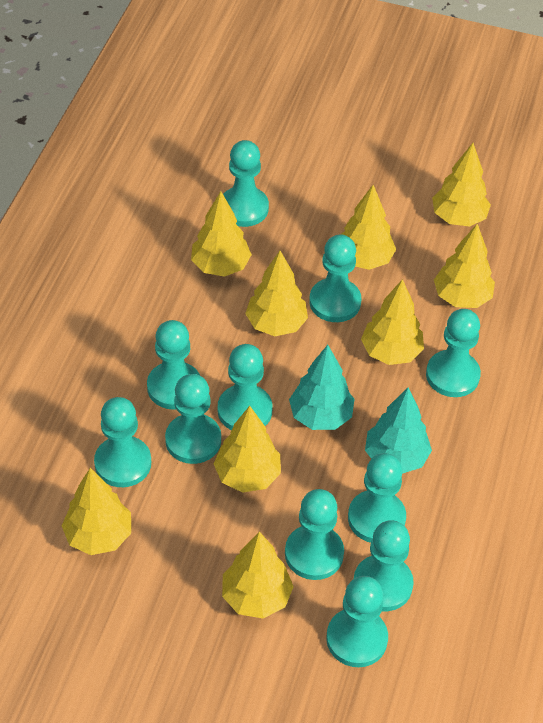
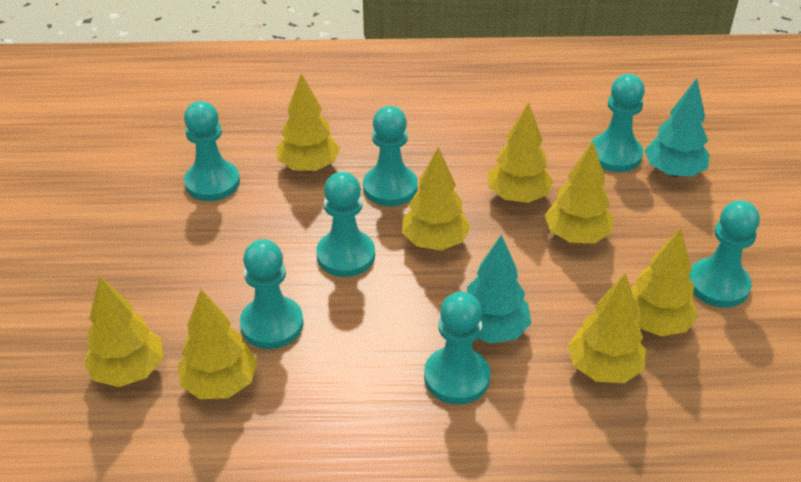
turquoise pawn: 11 -> 7
yellow tree: 9 -> 8

